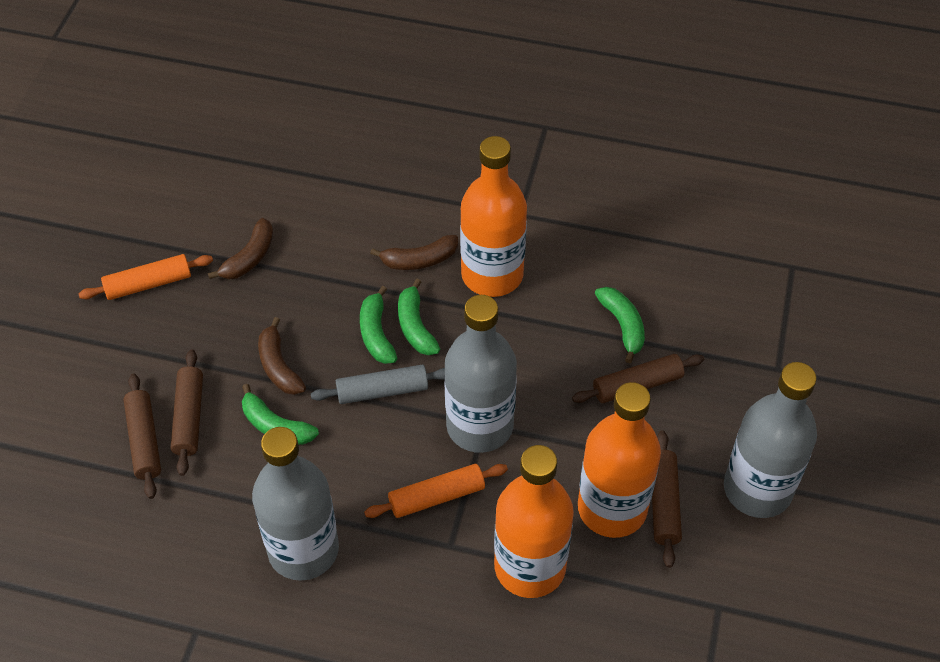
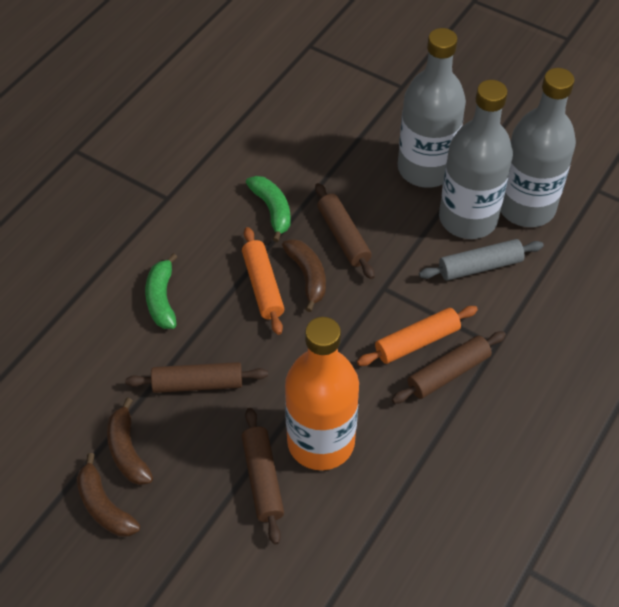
green banana: 4 -> 2
orange bottle: 3 -> 1

